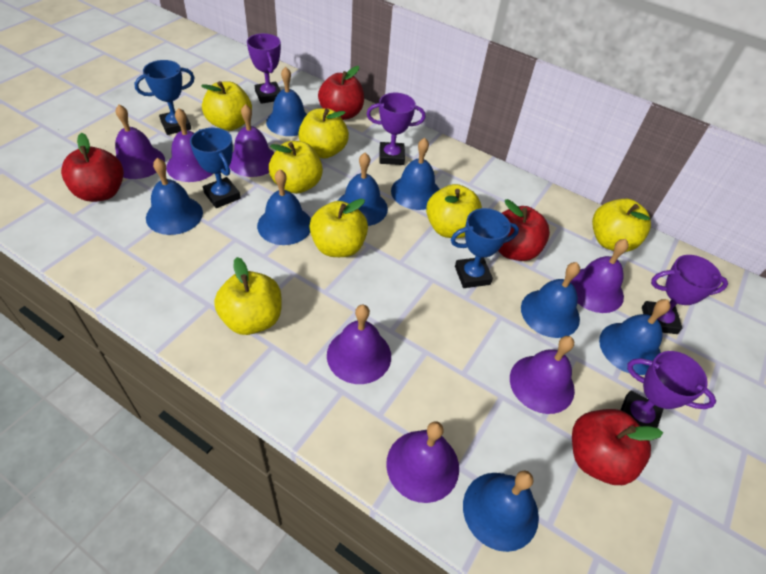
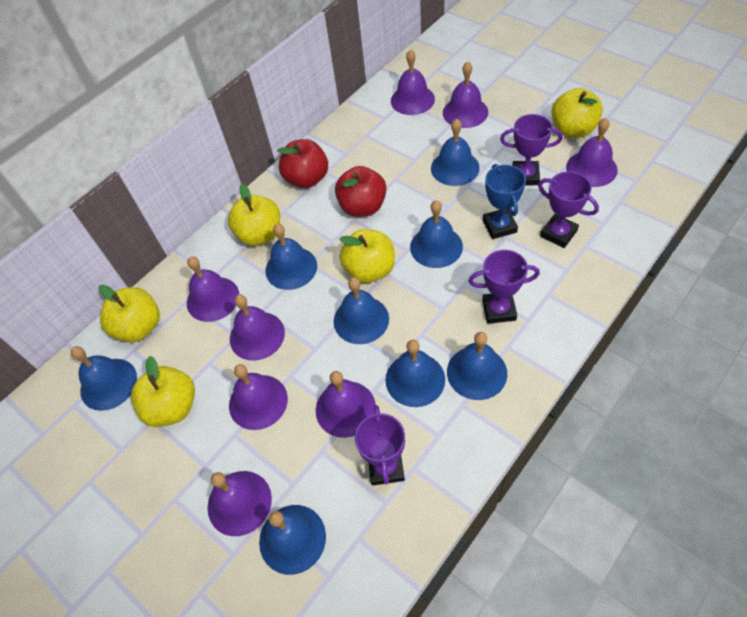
blue trophy: 3 -> 1
purple bell: 7 -> 8
red apple: 4 -> 2
yellow apple: 7 -> 5

